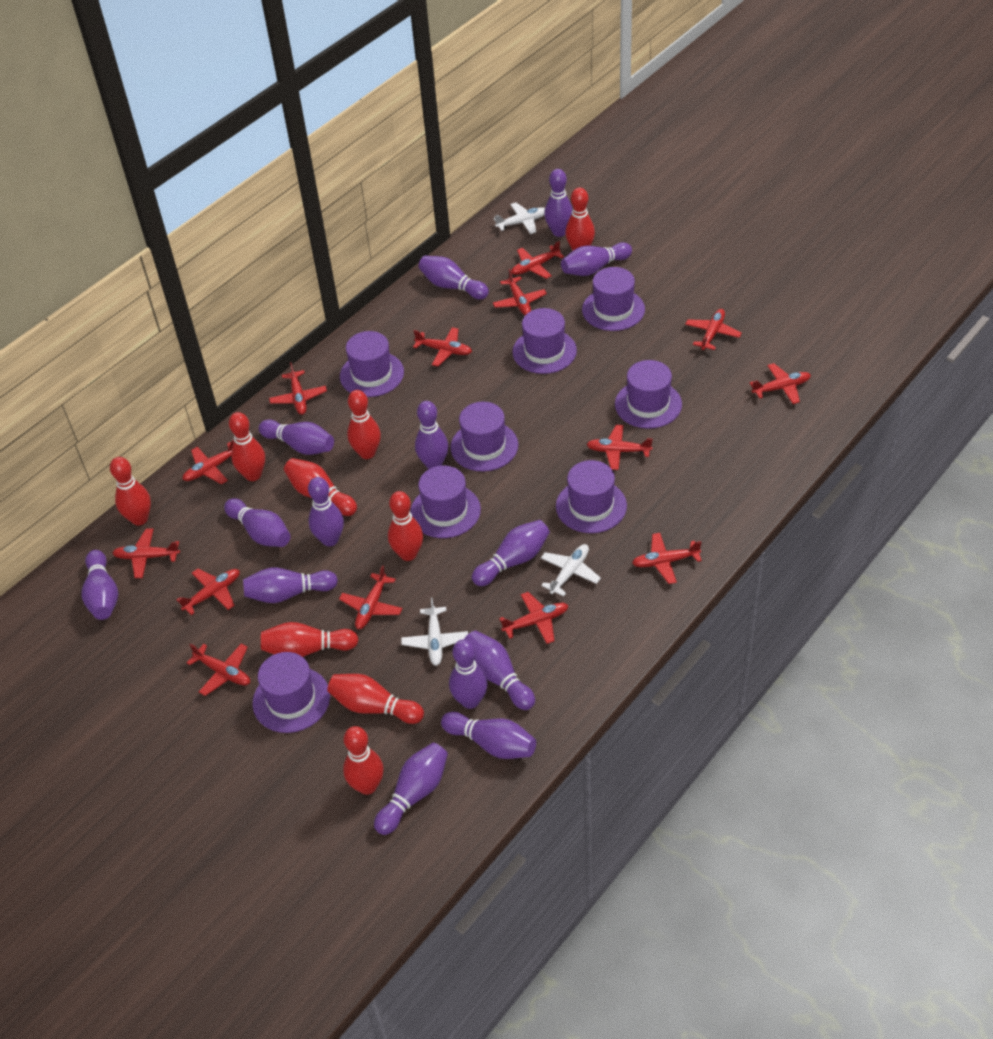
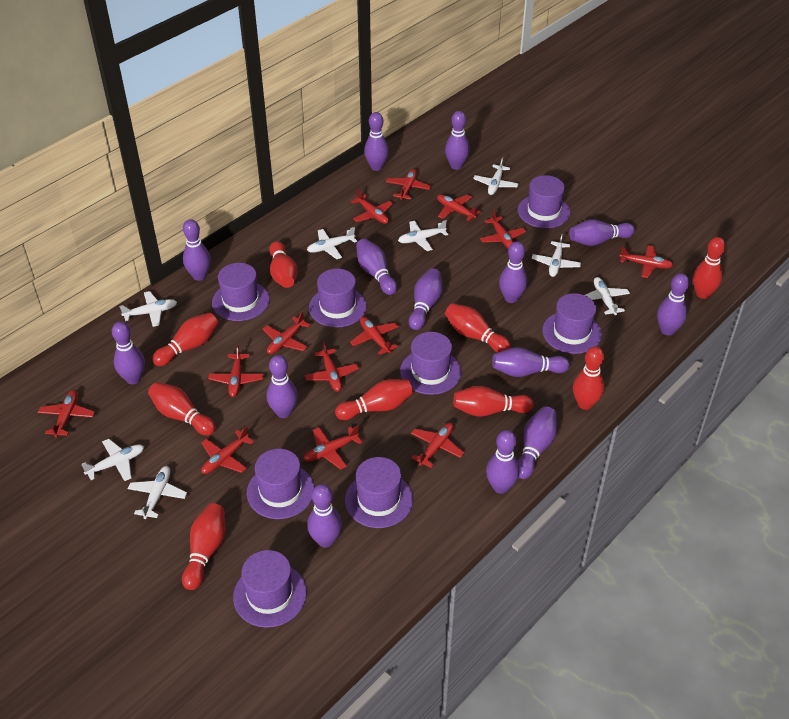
red plane: 14 -> 13
white plane: 3 -> 8

